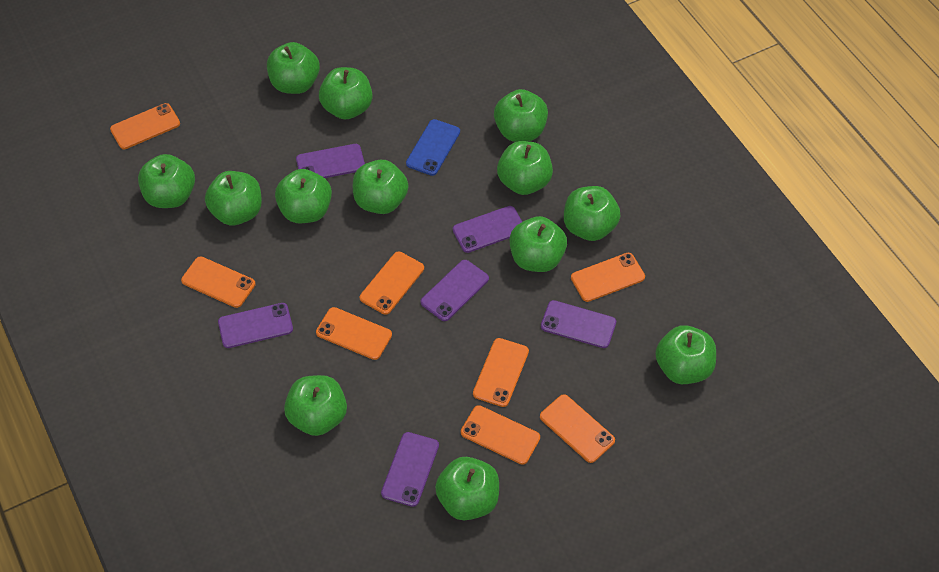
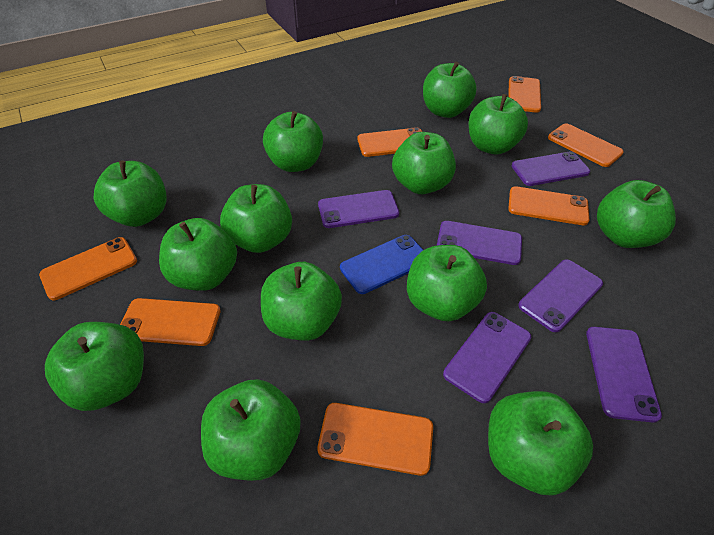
orange phone: 8 -> 7

